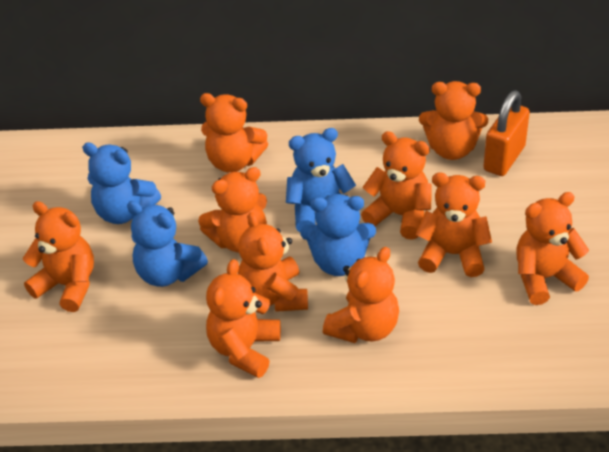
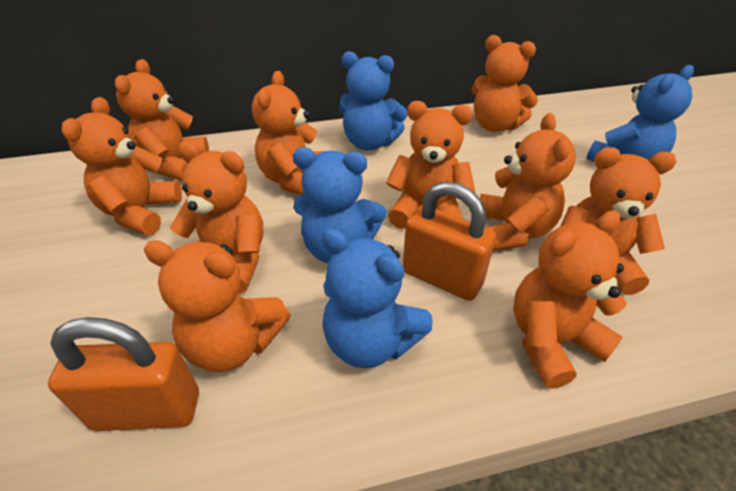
orange padlock: 1 -> 2

